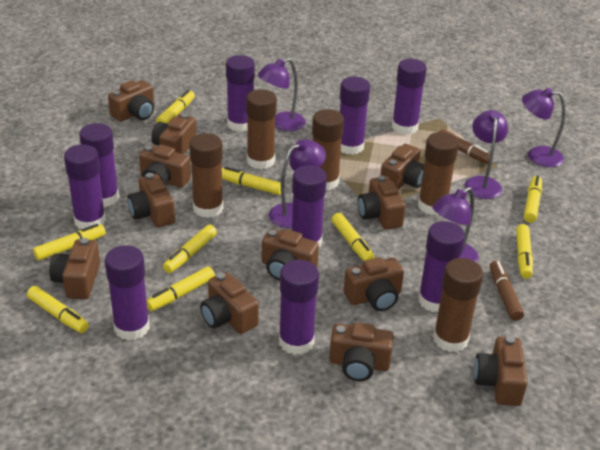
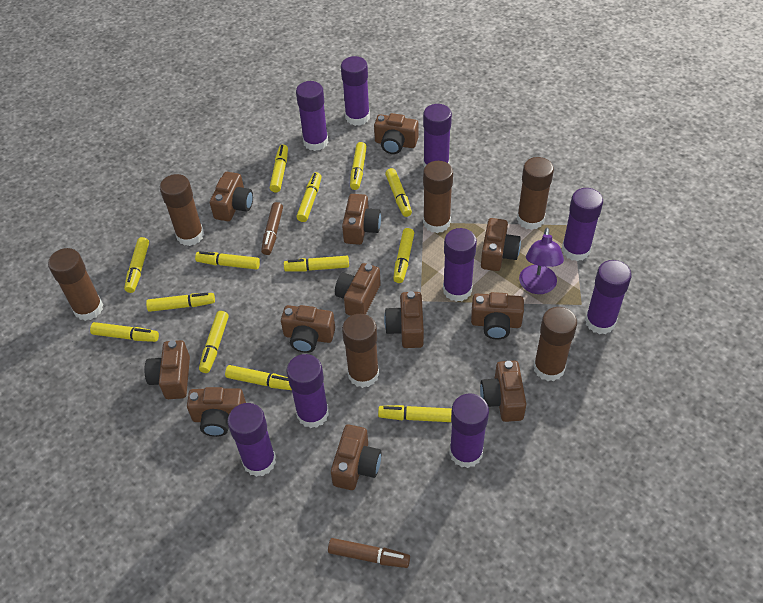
brown glue stick: 5 -> 6
purple lamp: 5 -> 1
yellow marker: 9 -> 13

